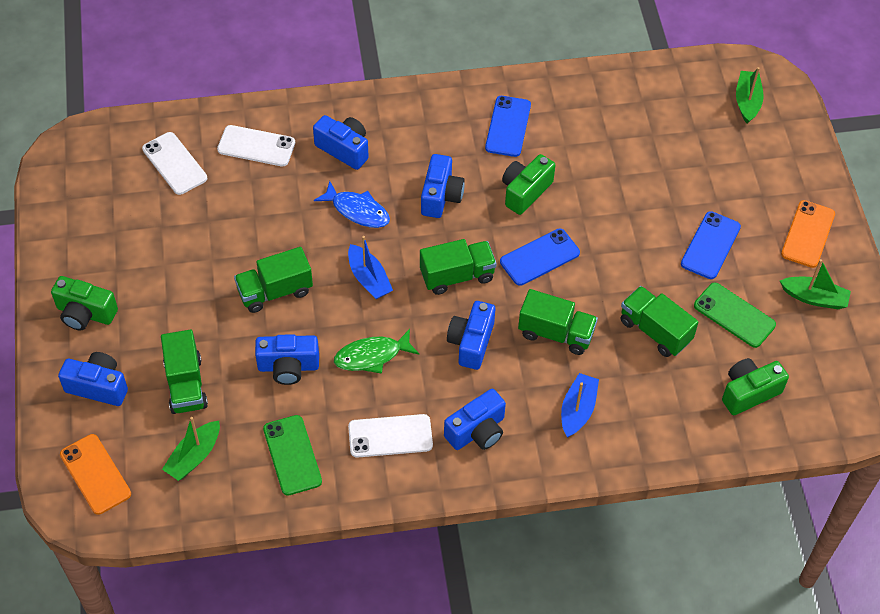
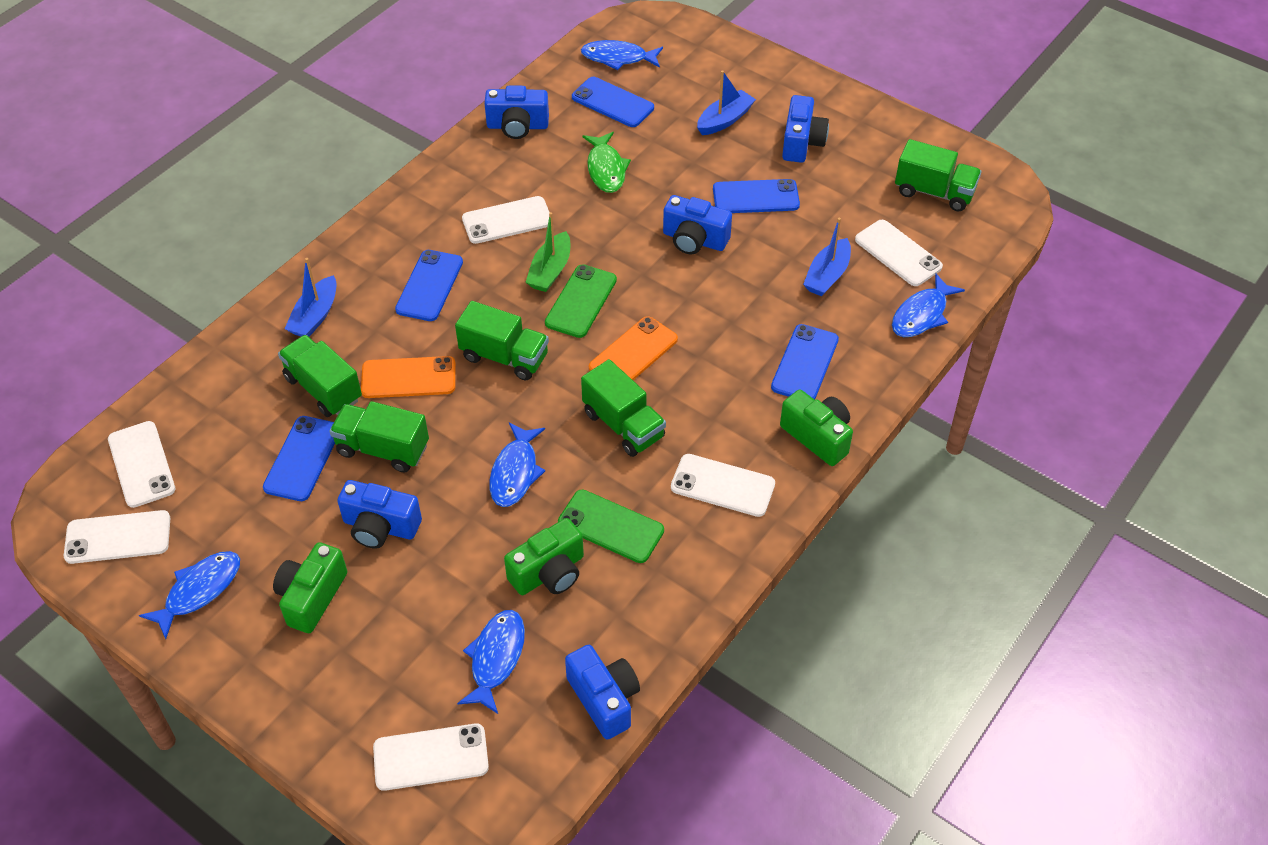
blue boat: 2 -> 3
blue camera: 6 -> 5
blue fish: 1 -> 5
blue phone: 3 -> 5
green boat: 3 -> 1
white phone: 3 -> 6

